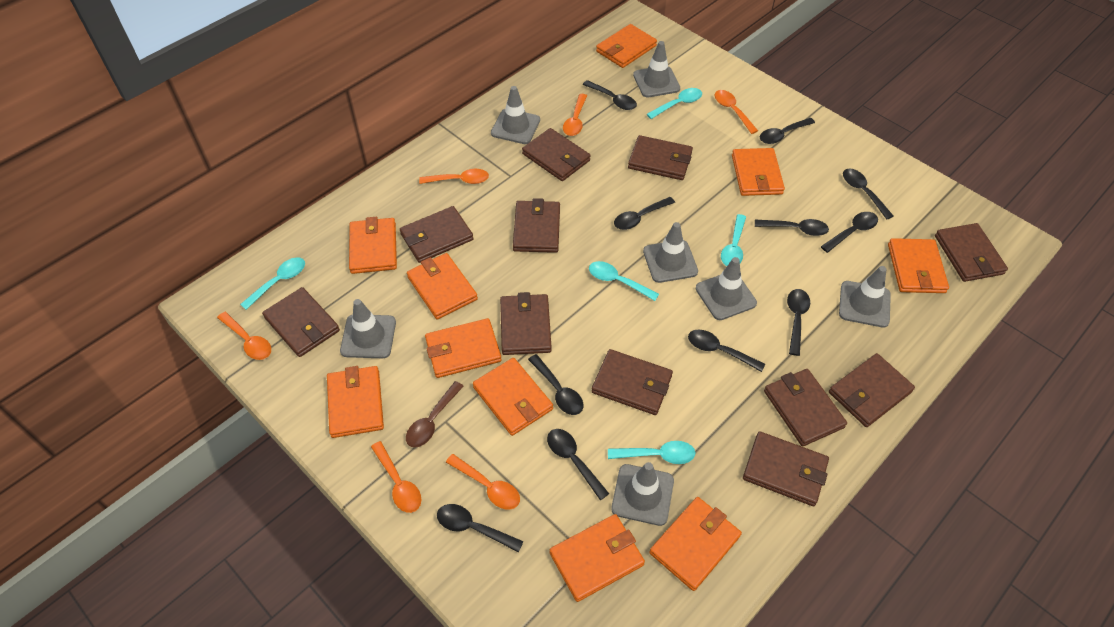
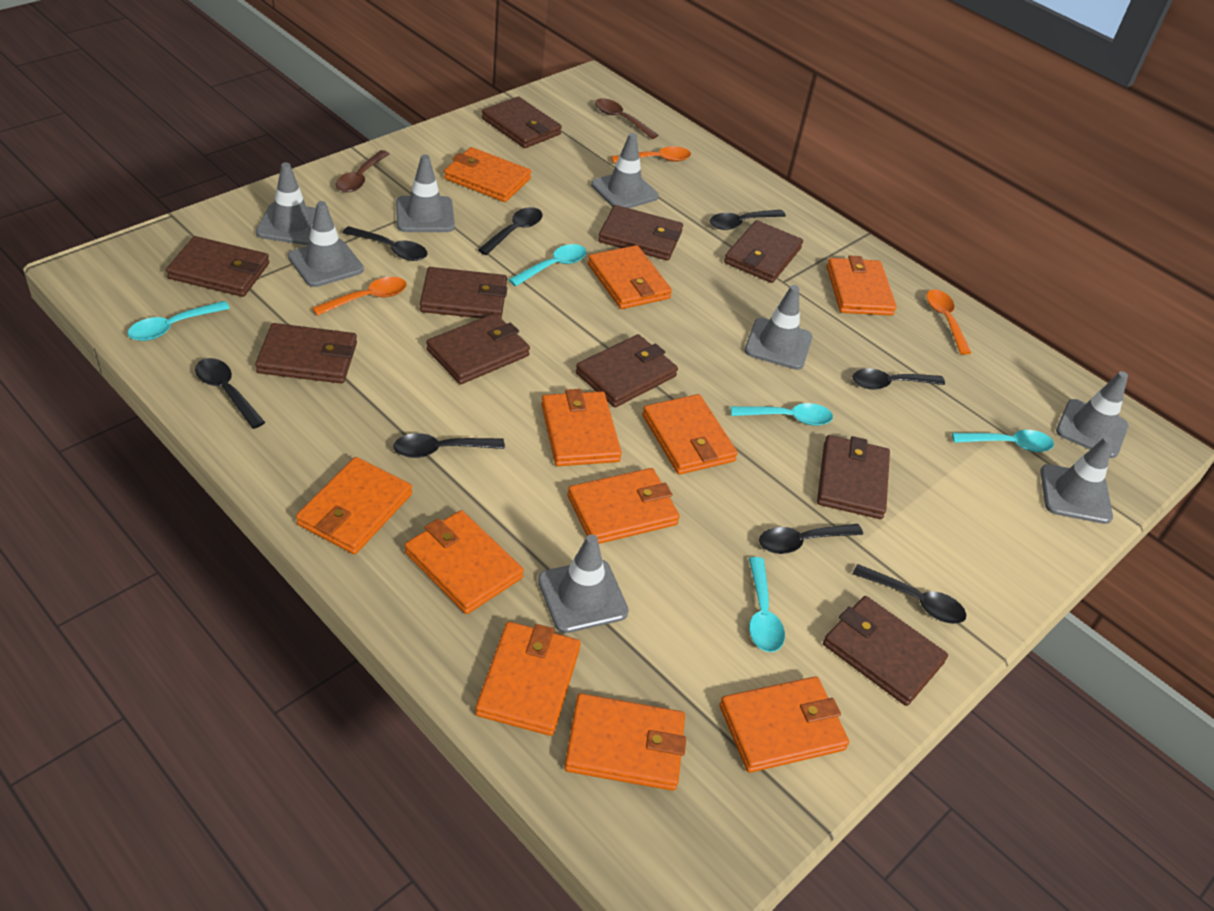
black spoon: 11 -> 8
brown spoon: 1 -> 2
brown wallet: 11 -> 10
grey traffic cone: 7 -> 8
orange spoon: 6 -> 3
orange wallet: 10 -> 11

